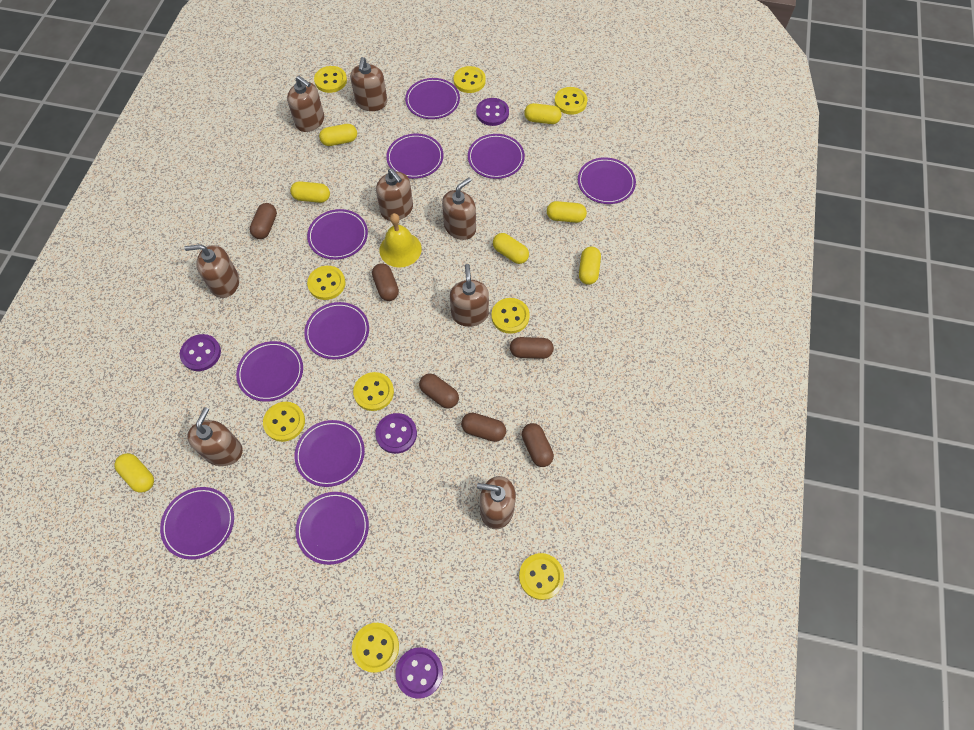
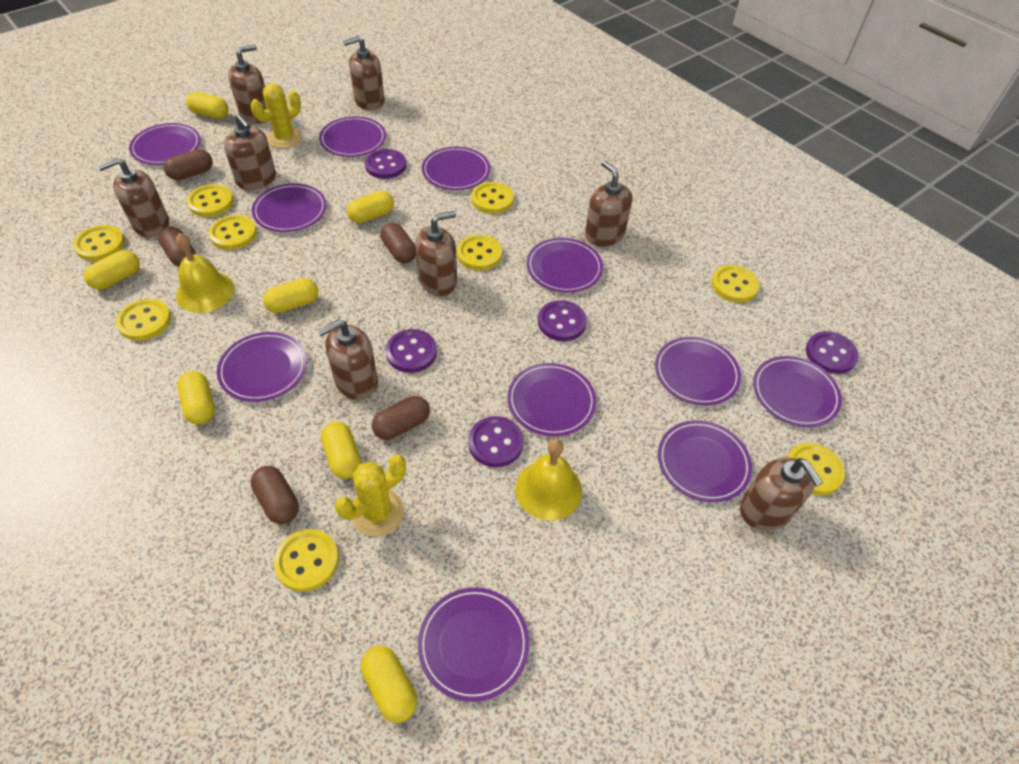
brown capsule: 6 -> 5
purple button: 4 -> 5
purple plate: 10 -> 11
yellow bell: 1 -> 2
yellow cactus: 0 -> 2

